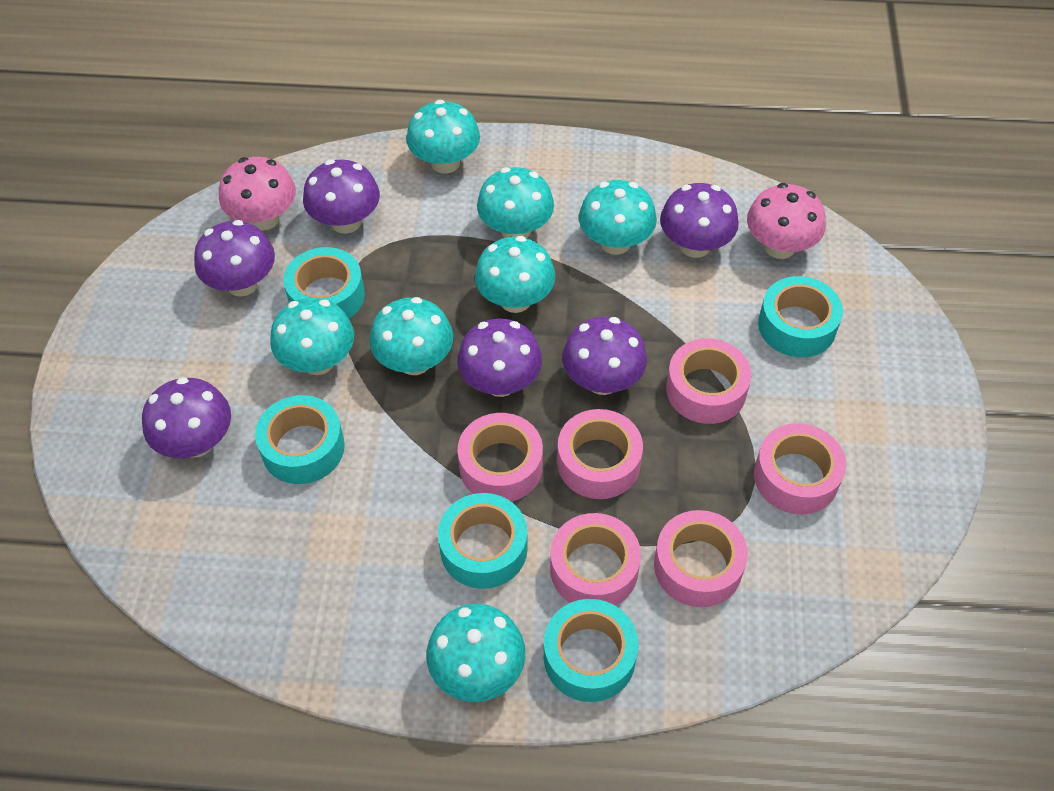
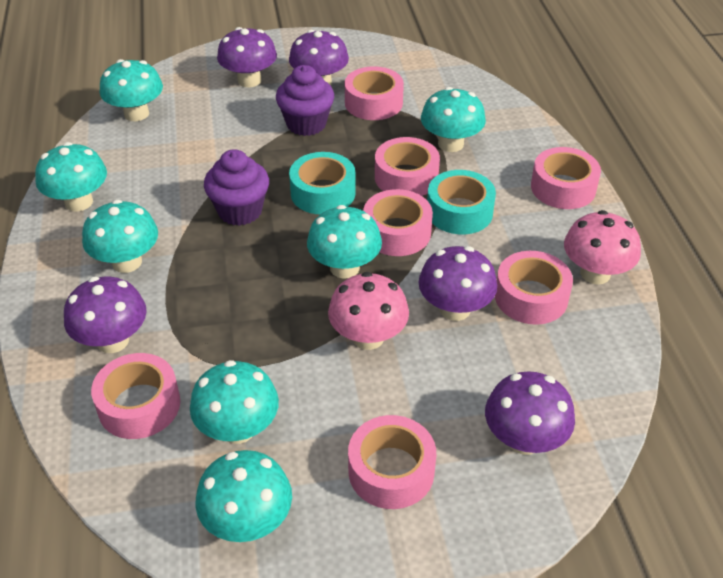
pink tape: 6 -> 7
purple cupcake: 0 -> 2
purple mushroom: 6 -> 5
turquoise tape: 5 -> 2

